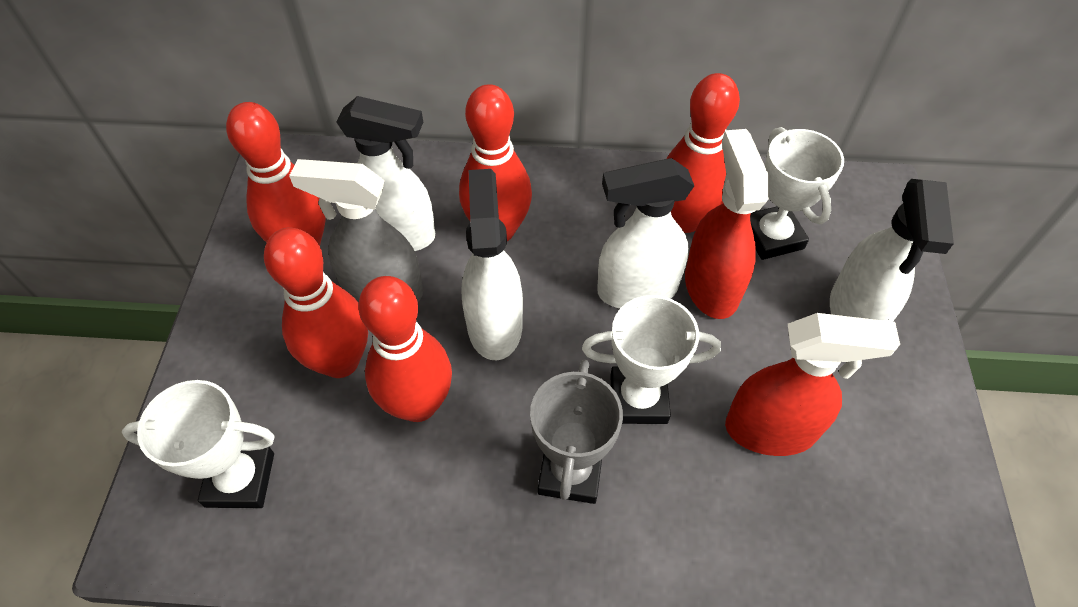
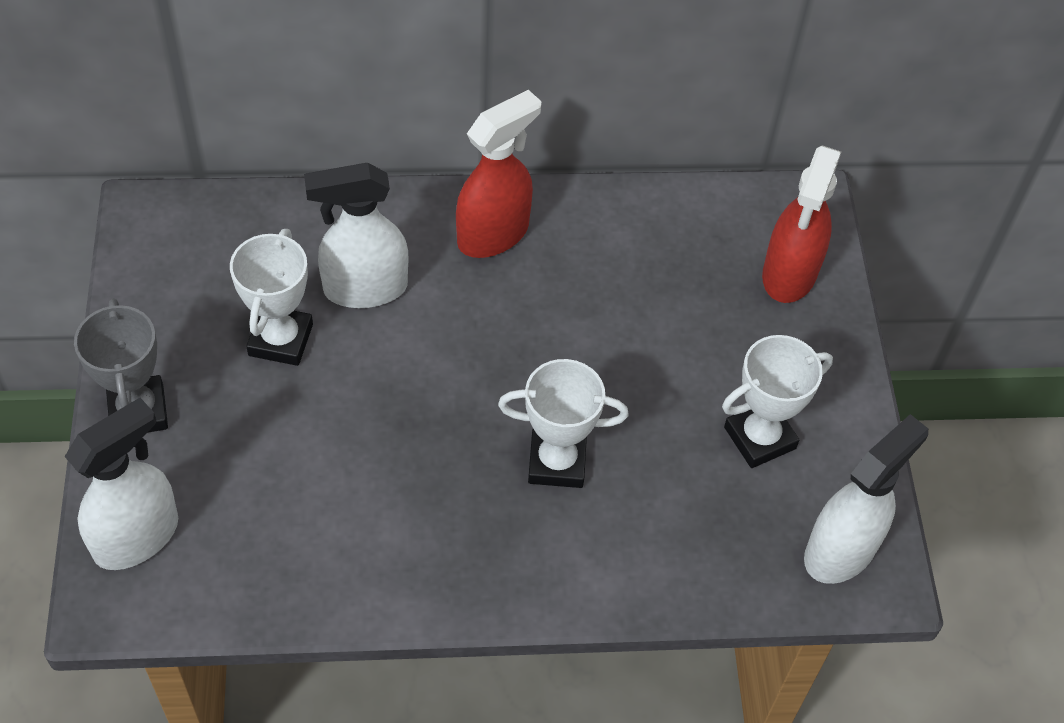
grey spray bottle: 1 -> 0
red bowling pin: 5 -> 0
white spray bottle: 4 -> 3

